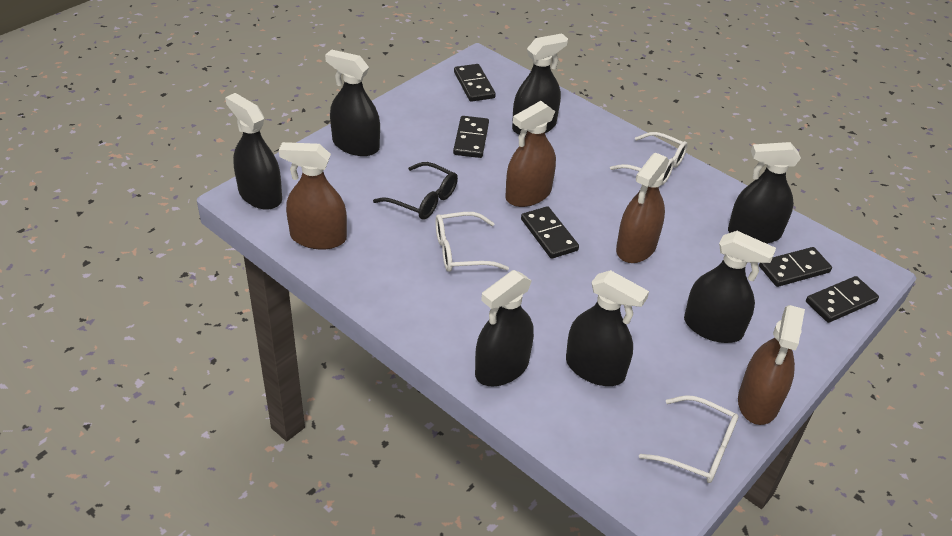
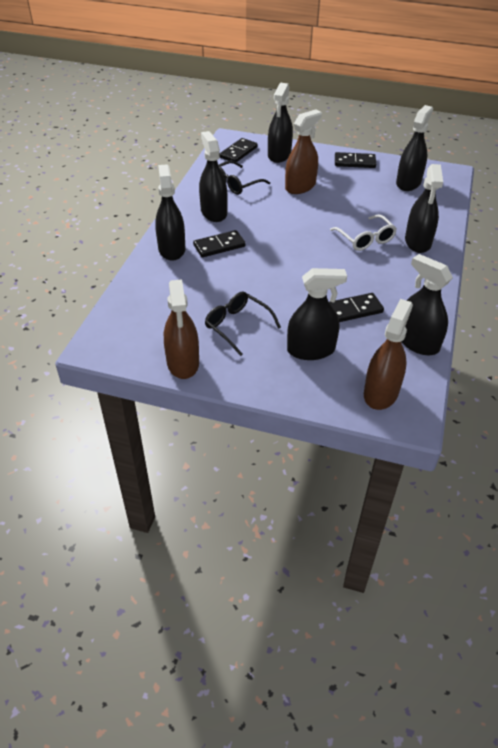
black domino: 5 -> 4
black glasses: 1 -> 2
brown spray bottle: 4 -> 3
white glasses: 3 -> 1

